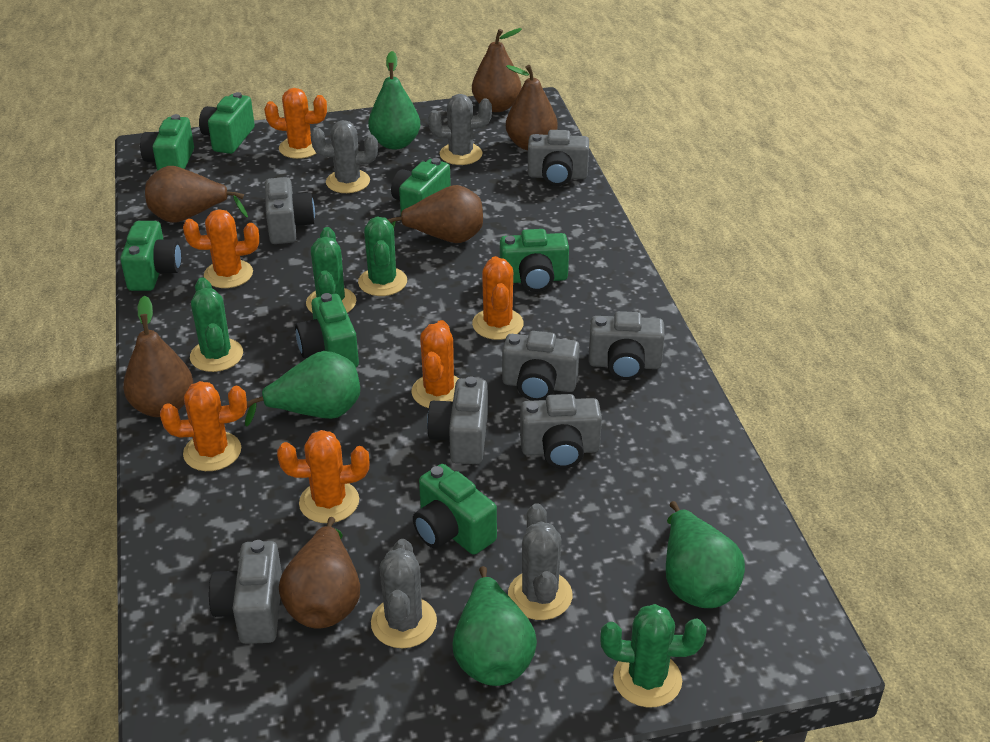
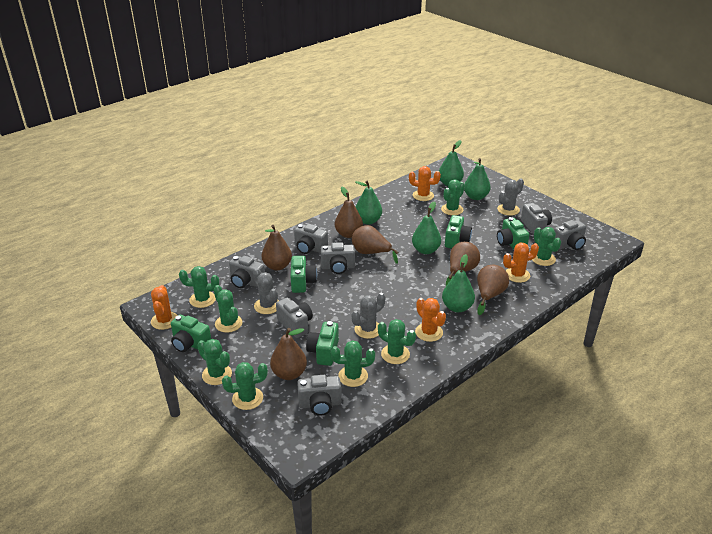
green cactus: 4 -> 8
green camera: 7 -> 5
green pear: 4 -> 5
grey cactus: 4 -> 3
orange cactus: 6 -> 4

